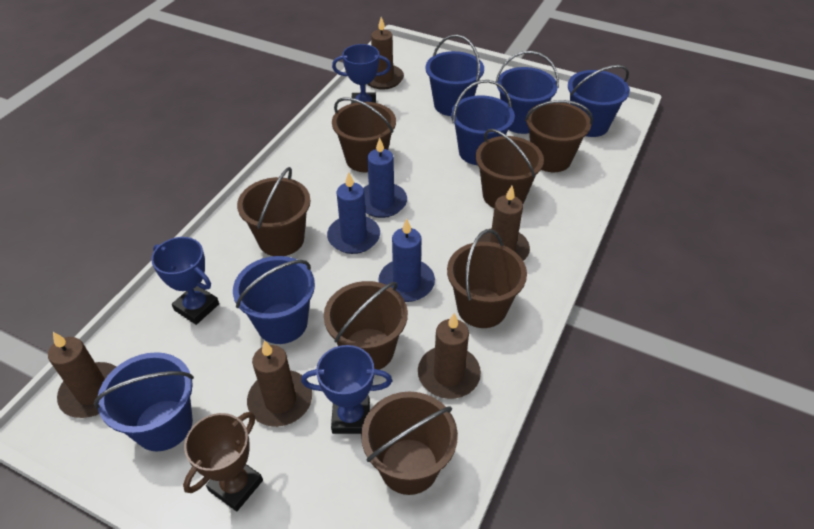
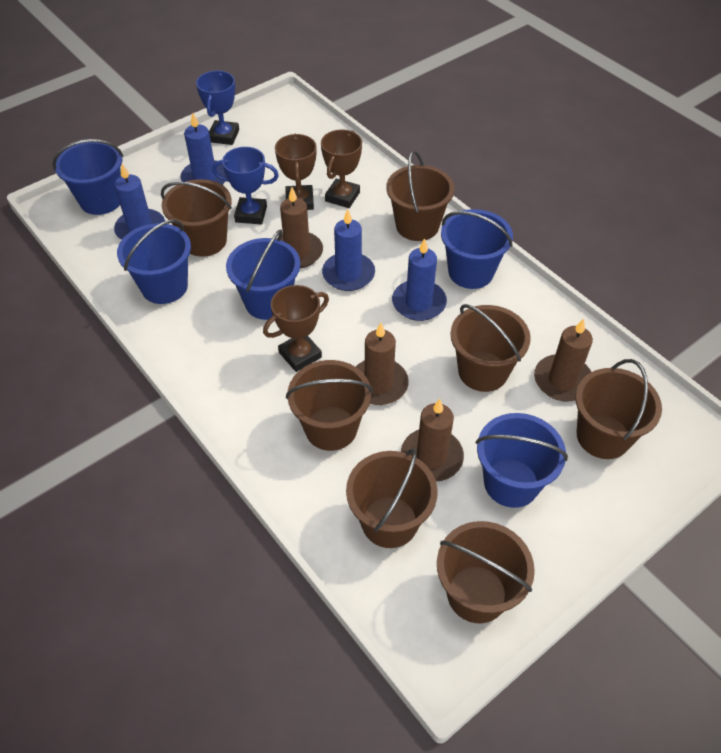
blue bucket: 6 -> 5
blue candle: 3 -> 4
blue trophy: 3 -> 2
brown candle: 5 -> 4
brown trophy: 1 -> 3

